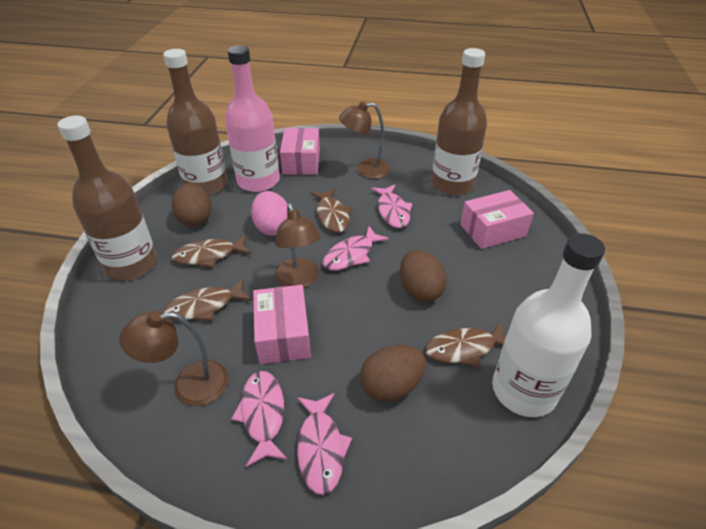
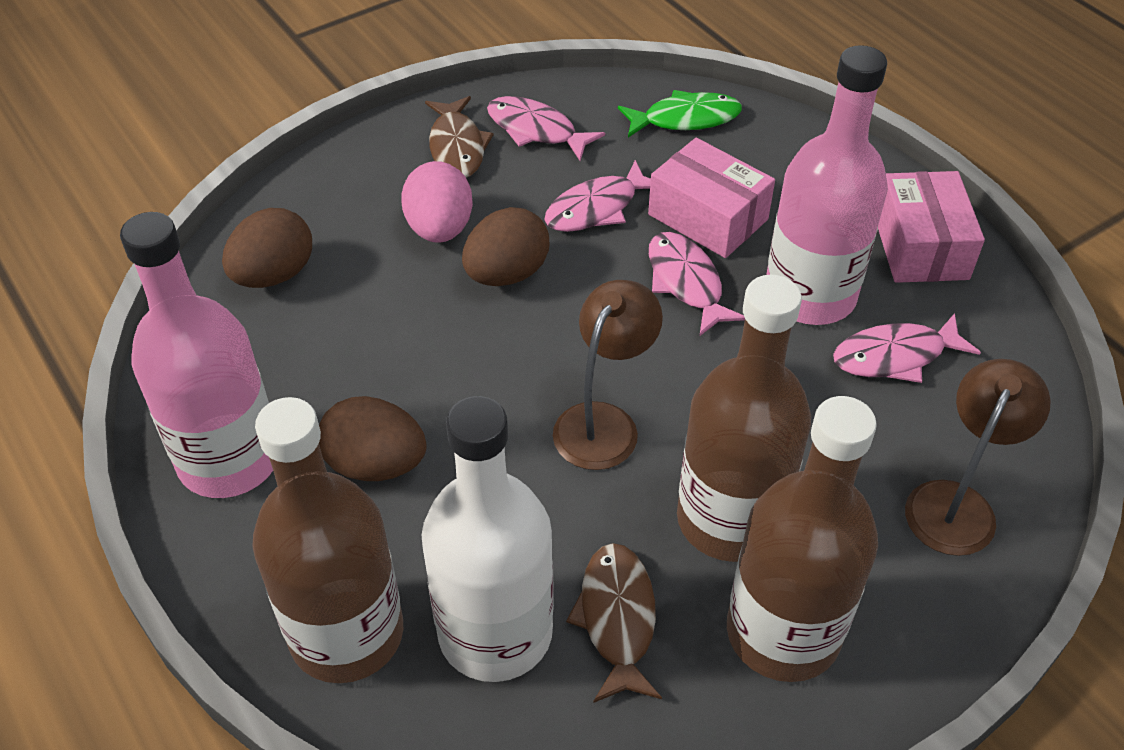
brown fish: 4 -> 2
brown lamp: 3 -> 2
green fish: 0 -> 1
pink bottle: 1 -> 2
pink box: 3 -> 2

